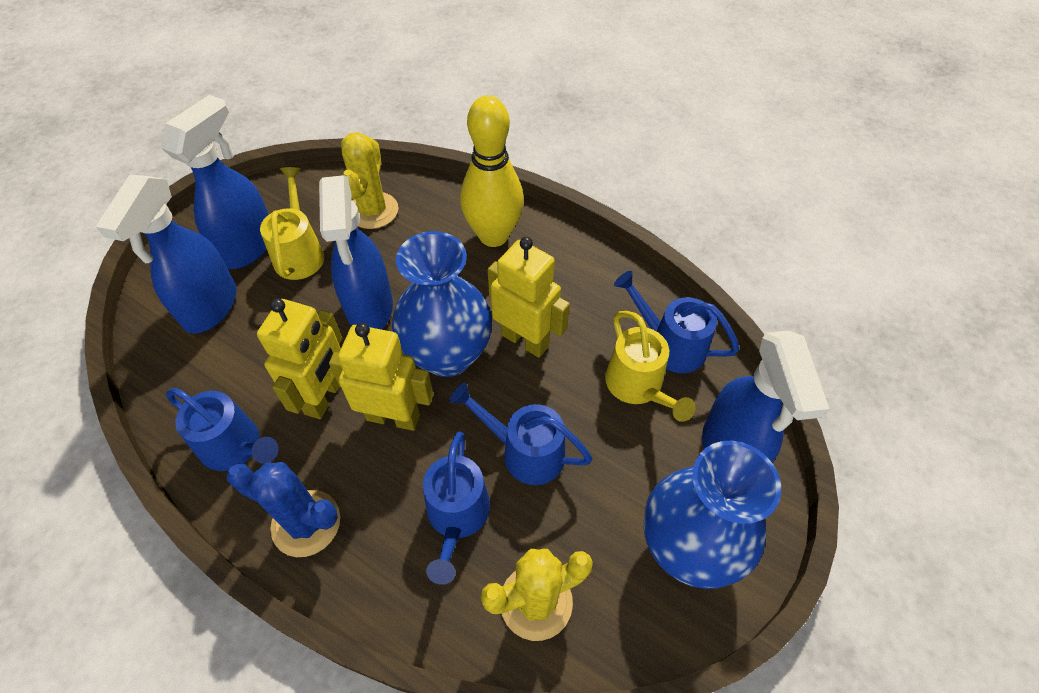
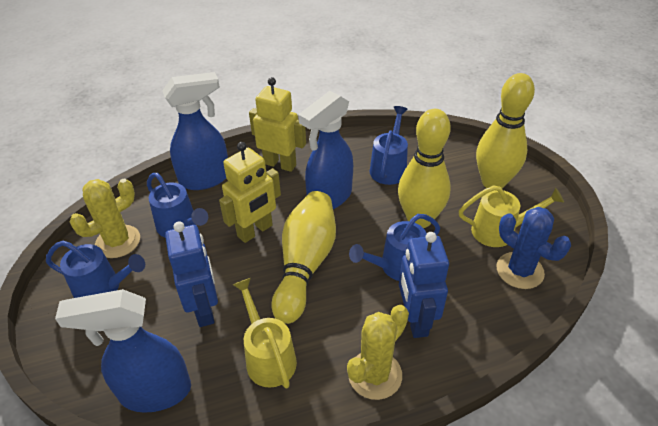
blue robot: 0 -> 2
blue spray bottle: 4 -> 3
blue vase: 2 -> 0
yellow bowling pin: 1 -> 3
yellow robot: 3 -> 2

